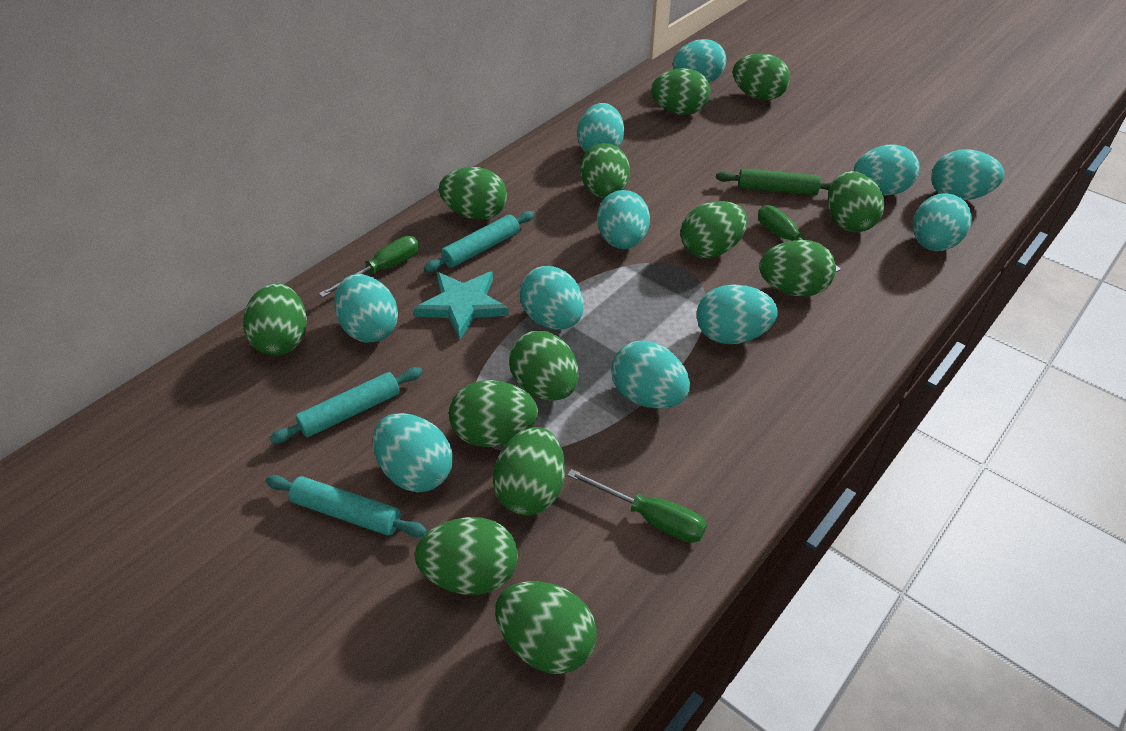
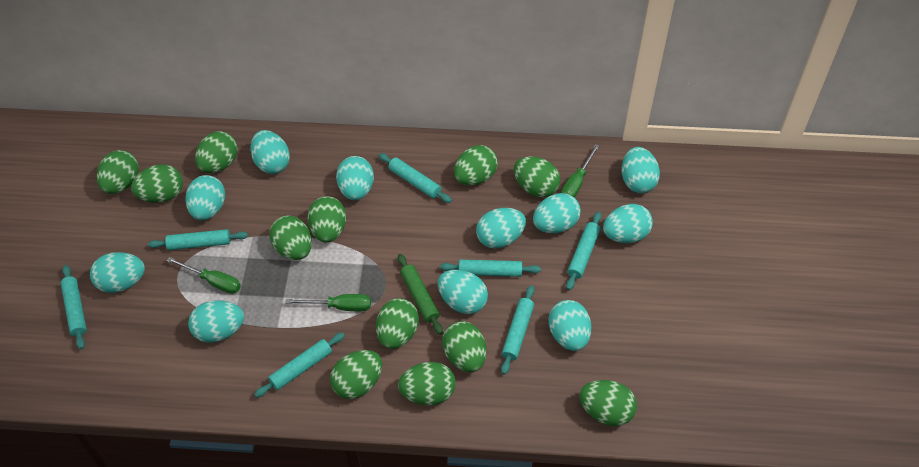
green egg: 13 -> 12
turquoise rolling pin: 3 -> 7
turquoise star: 1 -> 0

